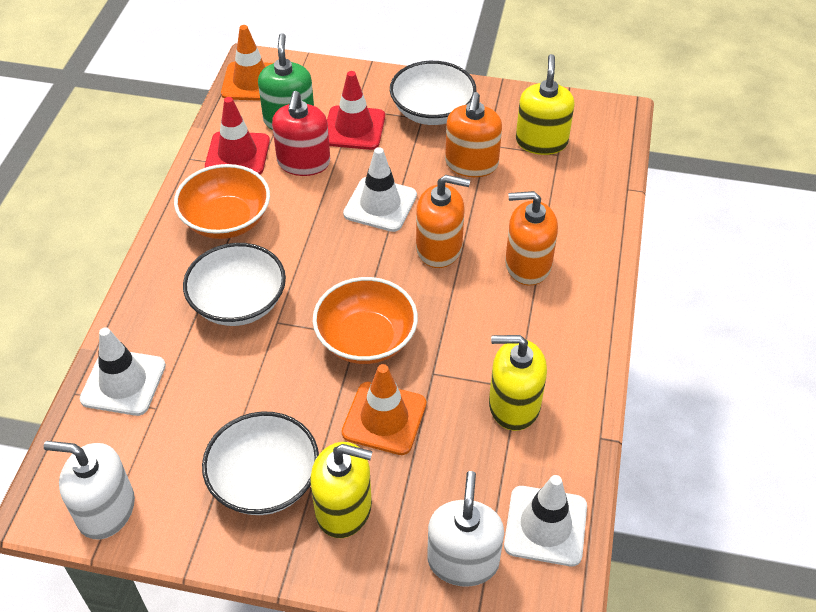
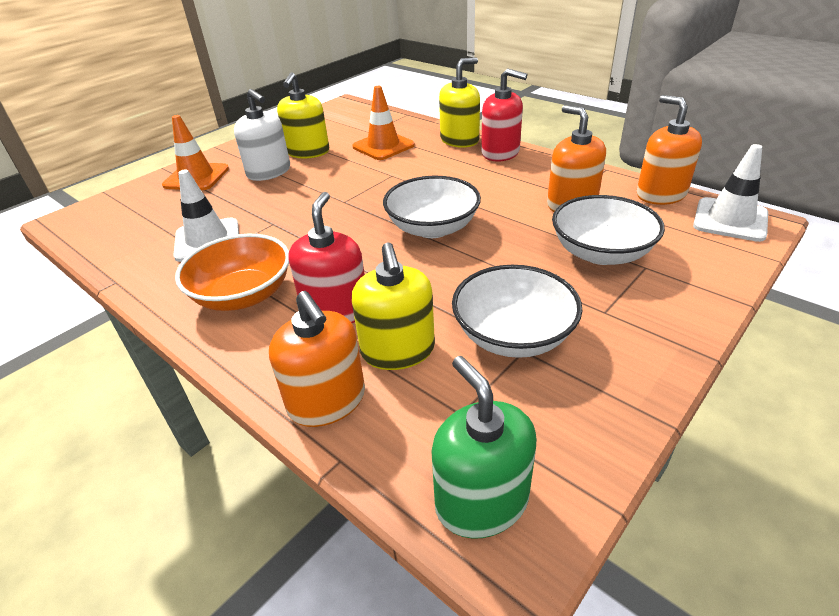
orange bowl: 2 -> 1
red soap dispenser: 1 -> 2
red traffic cone: 2 -> 0
white soap dispenser: 2 -> 1
white traffic cone: 3 -> 2

